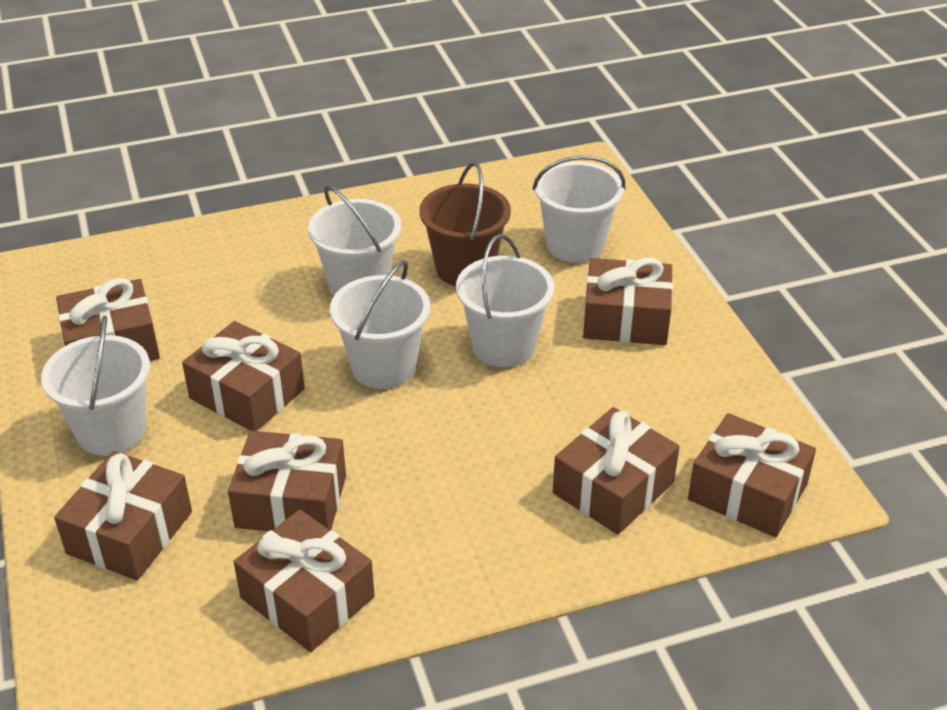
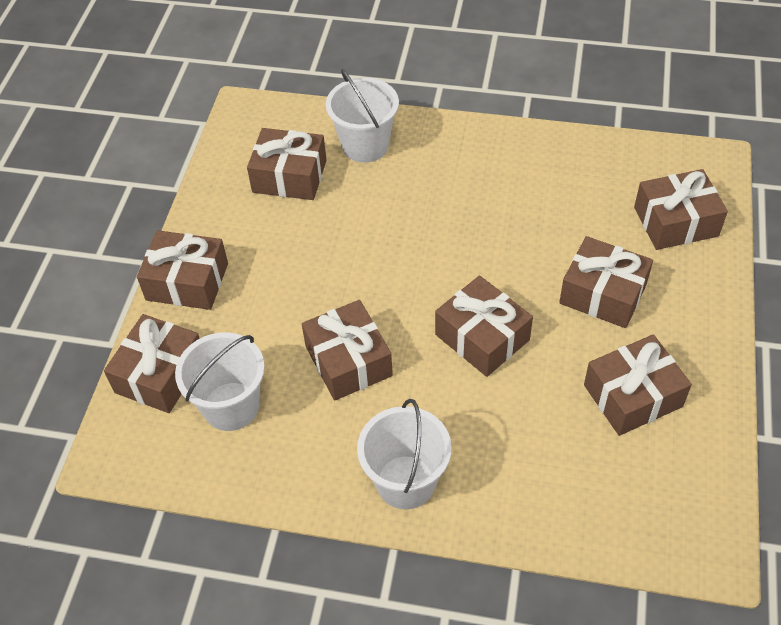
brown bucket: 1 -> 0
white bucket: 5 -> 3

